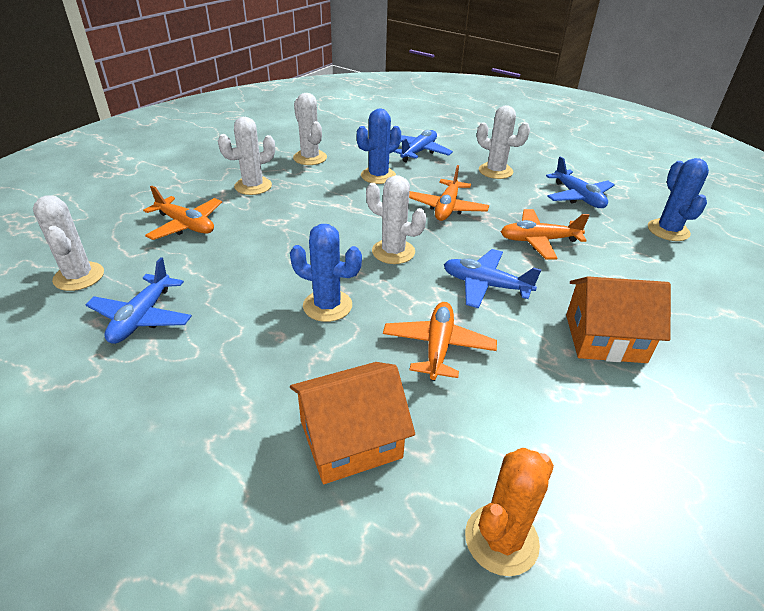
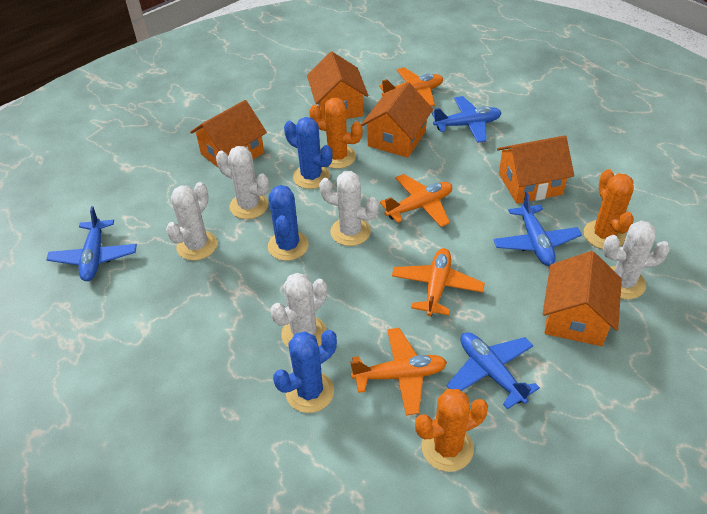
orange cactus: 1 -> 3
orange house: 2 -> 5

